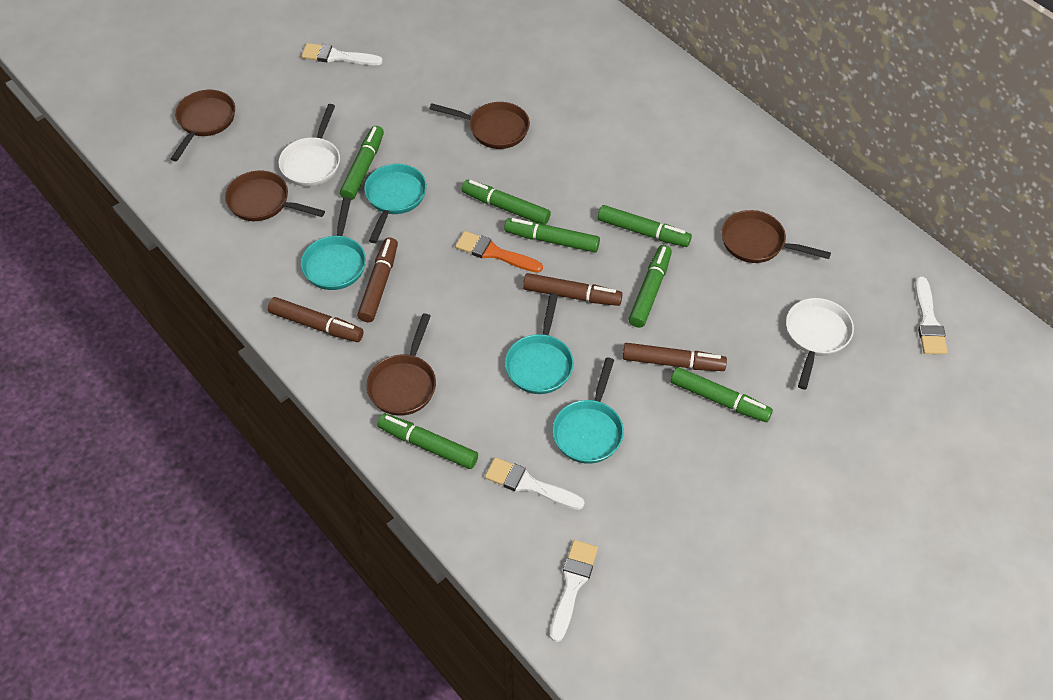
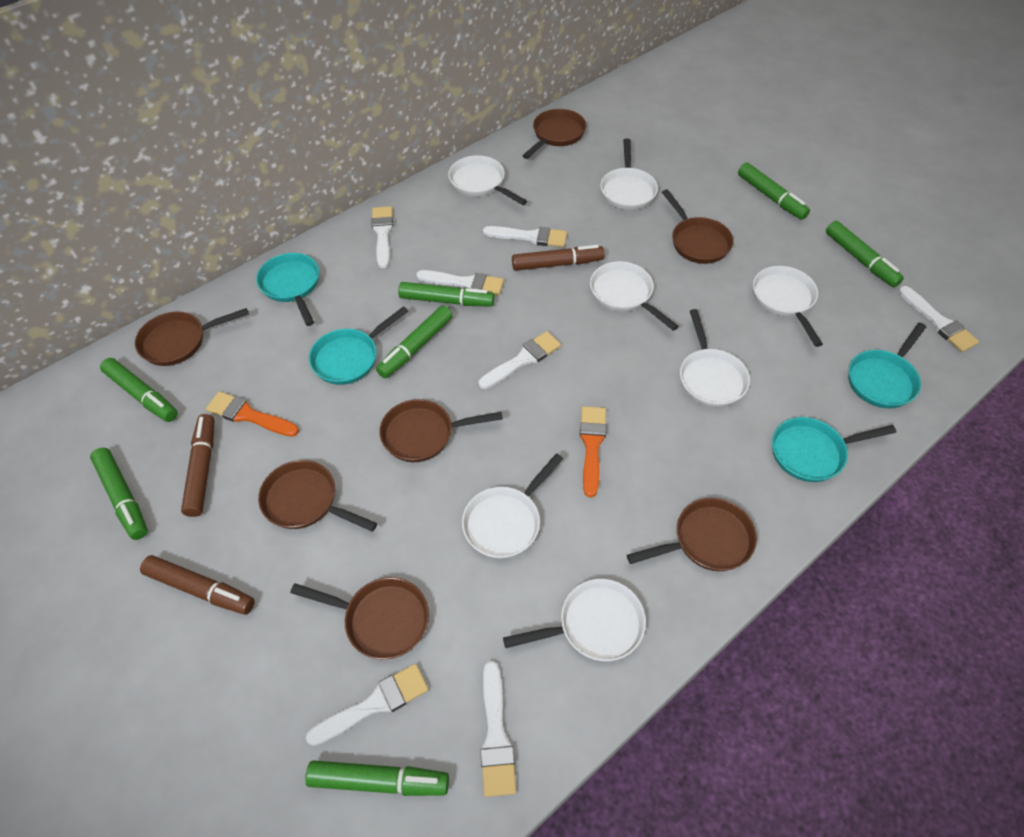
brown marker: 4 -> 3
brown pan: 5 -> 7
orange brush: 1 -> 2
white brush: 4 -> 7
white pan: 2 -> 7

